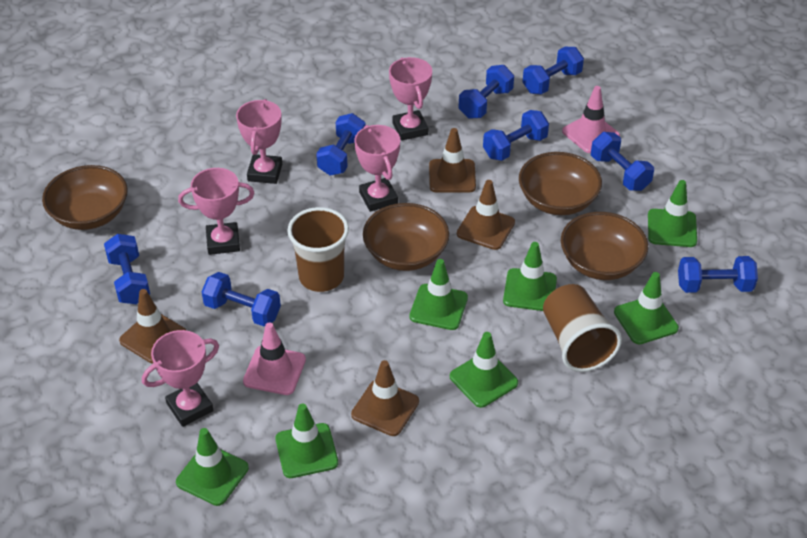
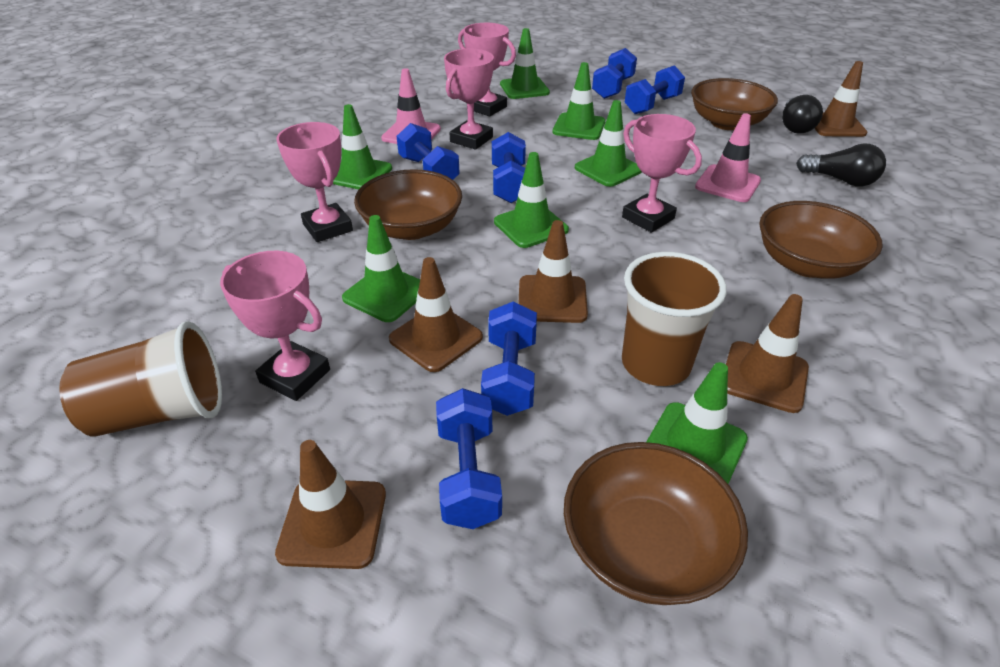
black light bulb: 0 -> 2
blue dumbbell: 8 -> 6
brown traffic cone: 4 -> 5

